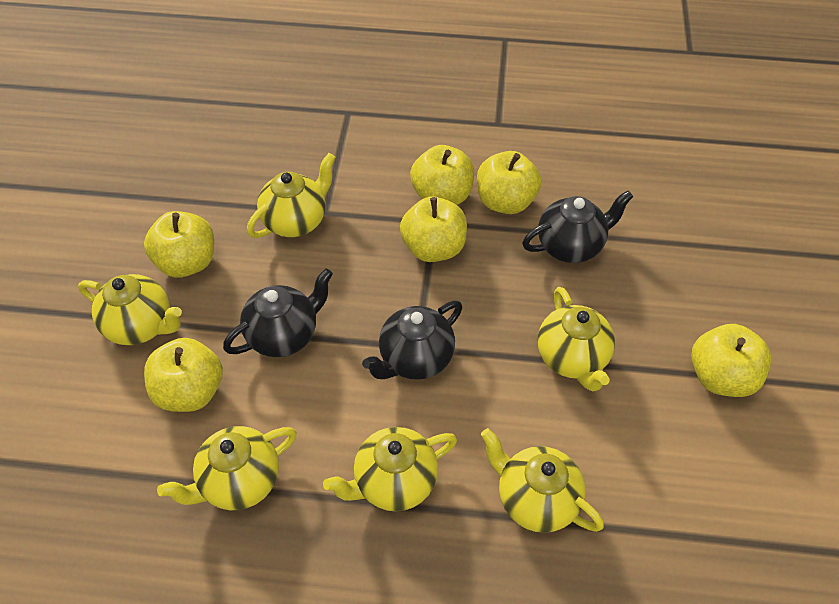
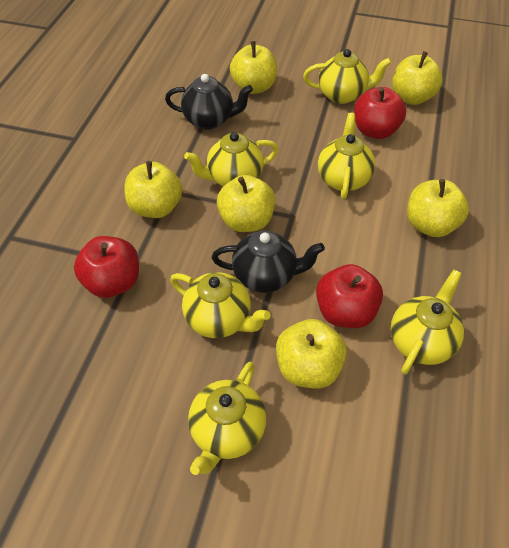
black teapot: 3 -> 2
red apple: 0 -> 3

